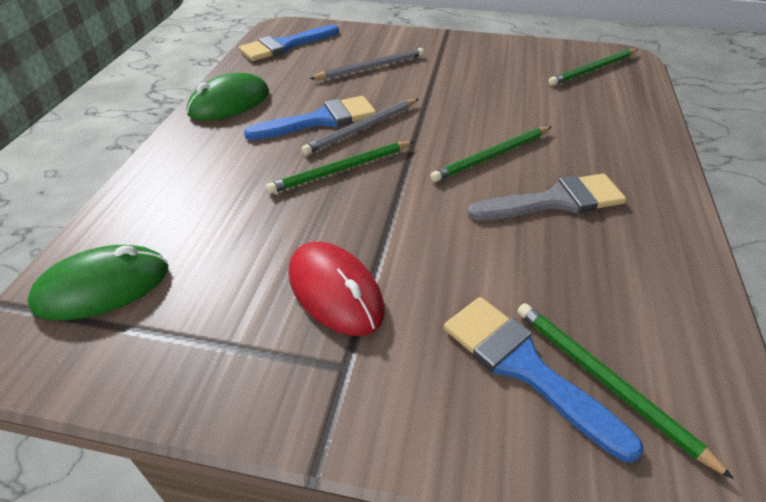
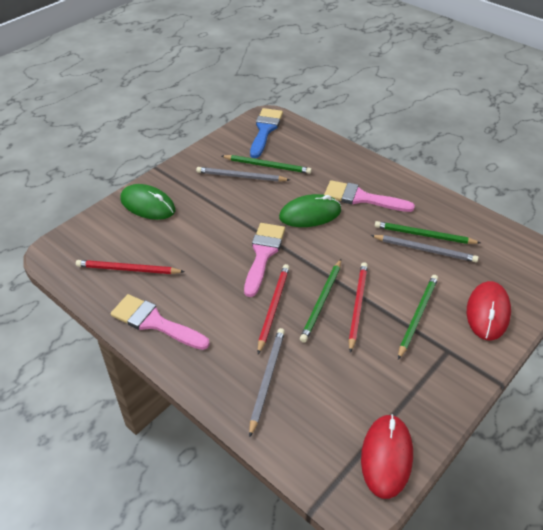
blue brush: 3 -> 1
grey brush: 1 -> 0
grey pencil: 2 -> 3
pink brush: 0 -> 3
red mouse: 1 -> 2
red pencil: 0 -> 3

